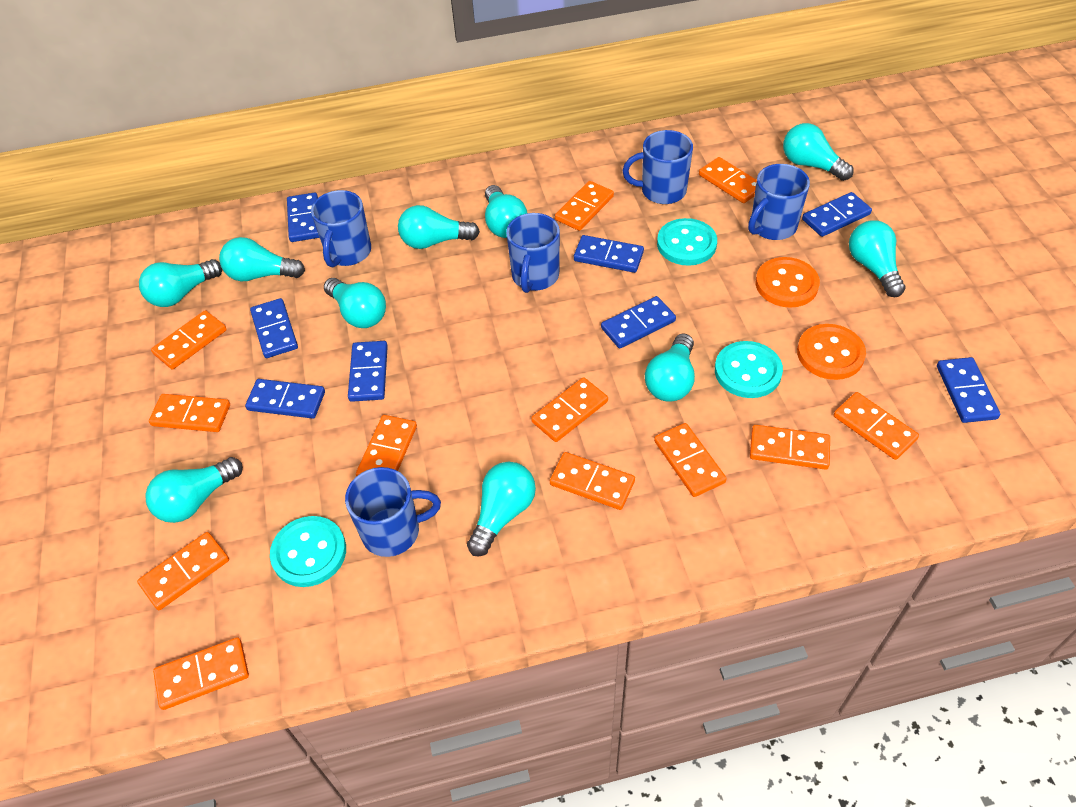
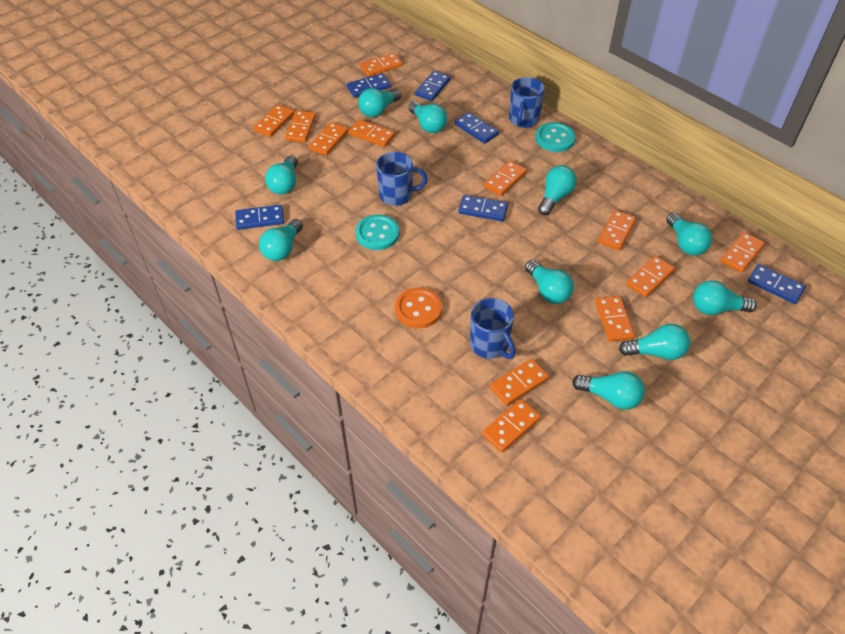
blue domino: 8 -> 6
blue mug: 5 -> 3
orange button: 2 -> 1
turquoise button: 3 -> 2

